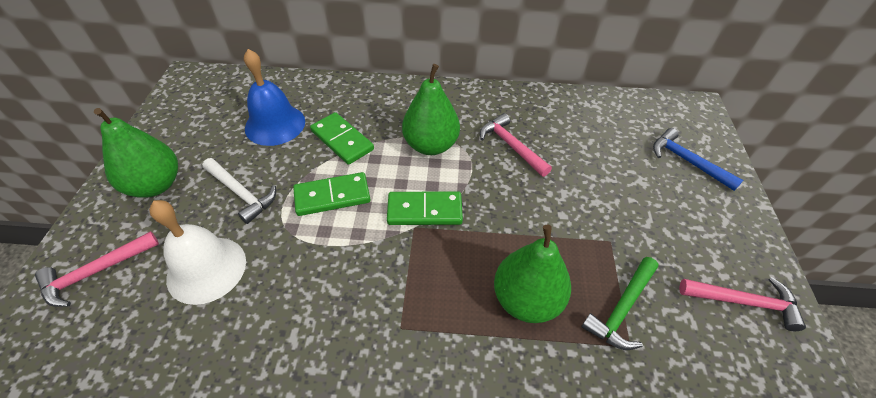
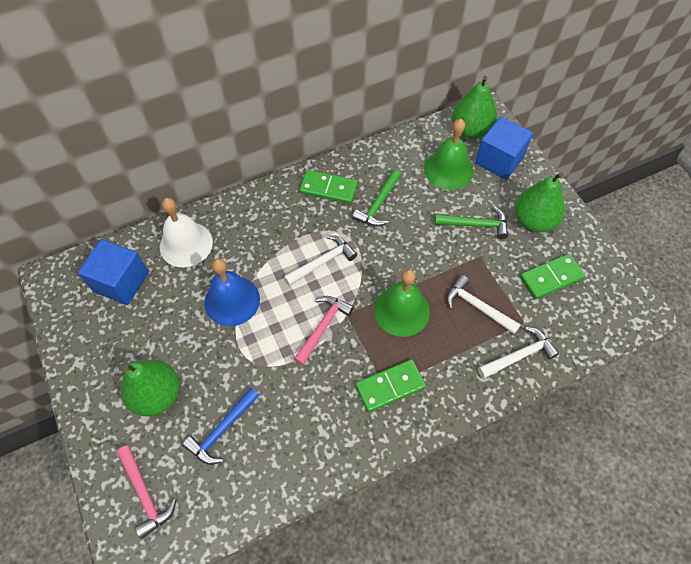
blue cube: 0 -> 2
green bell: 0 -> 2
green hammer: 1 -> 2
pink hammer: 3 -> 2
white hammer: 1 -> 3

